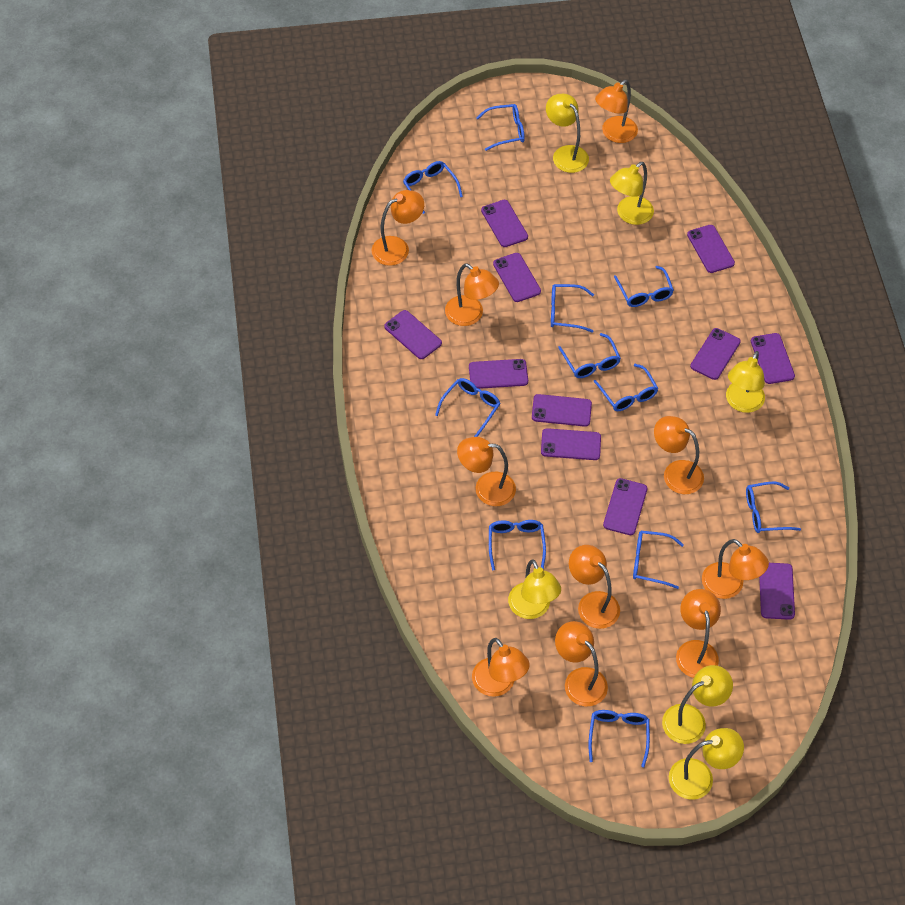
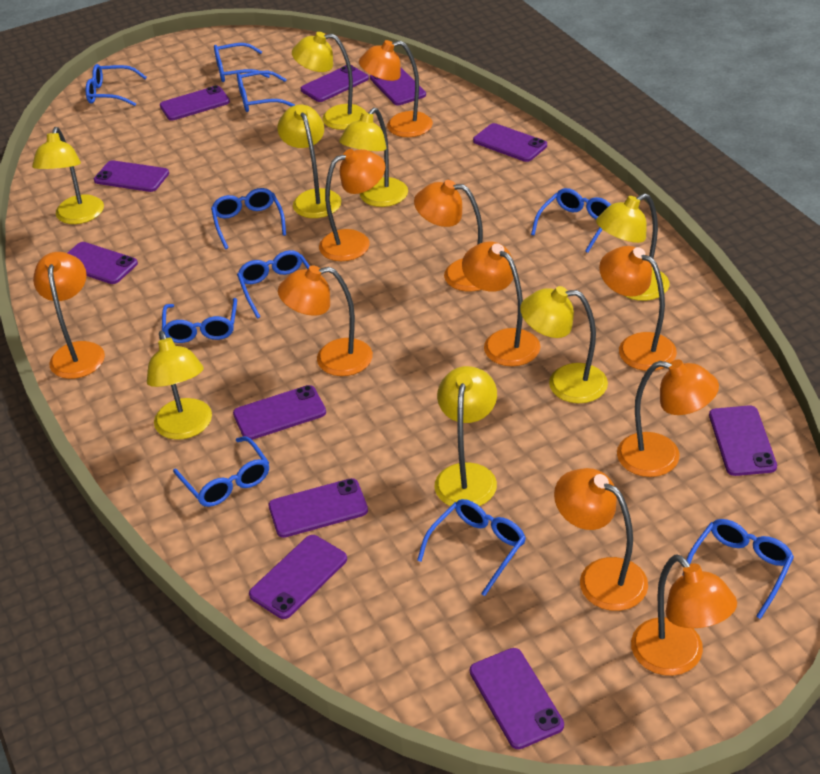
blue glasses: 11 -> 10
yellow lamp: 6 -> 8

